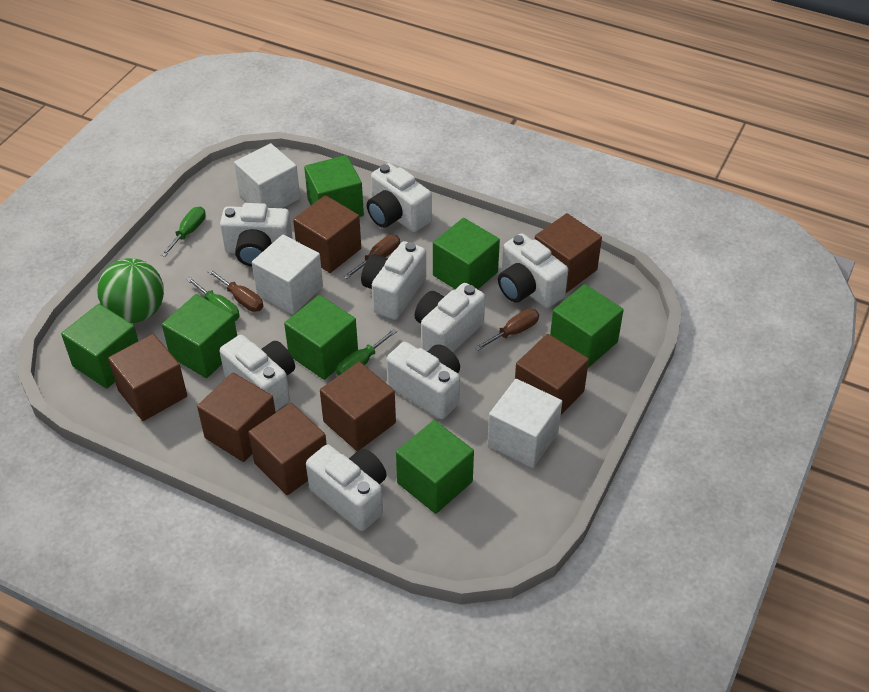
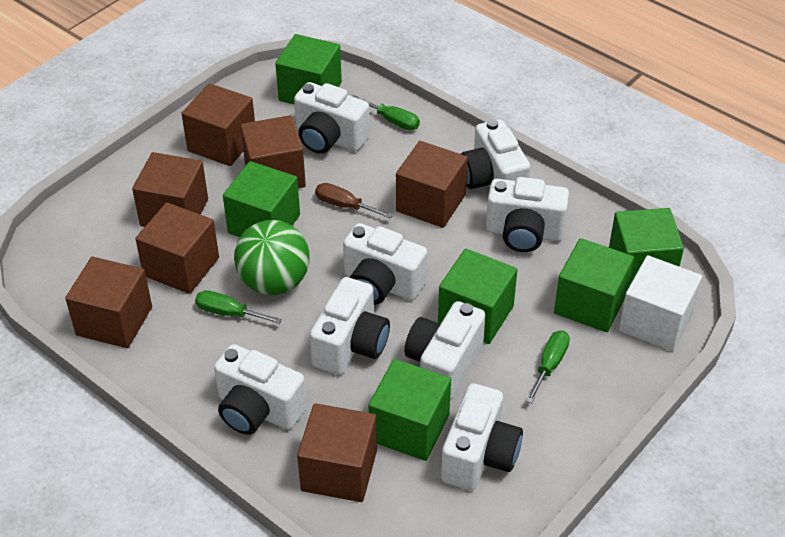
brown screwdriver: 3 -> 1
green cube: 7 -> 6
white cube: 3 -> 1

